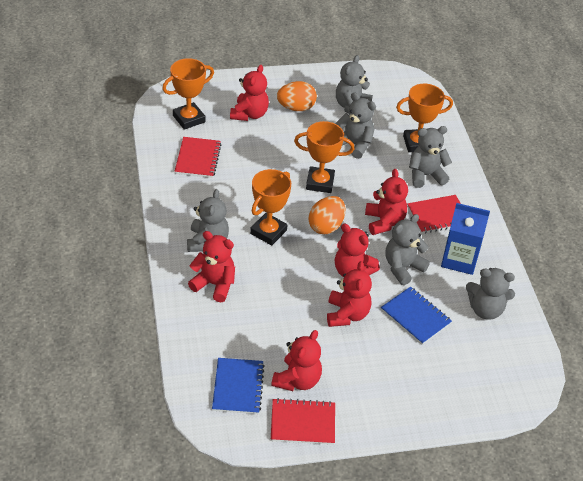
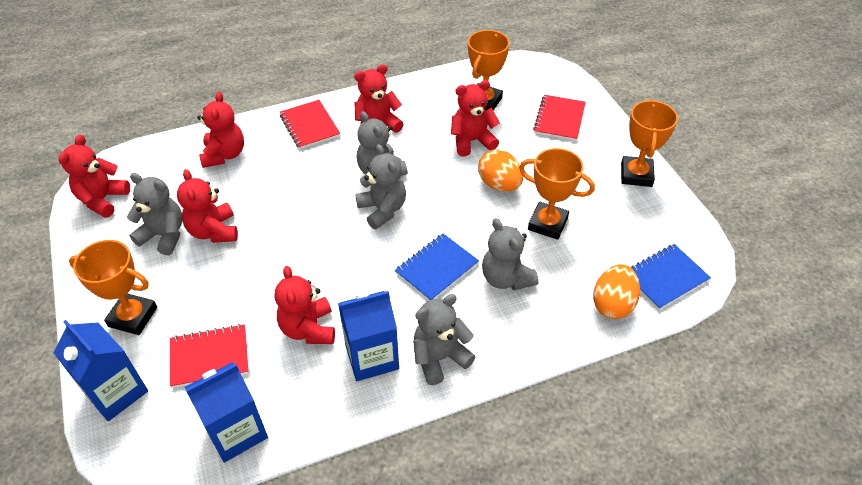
blue carton: 1 -> 3
grey teddy bear: 6 -> 5

